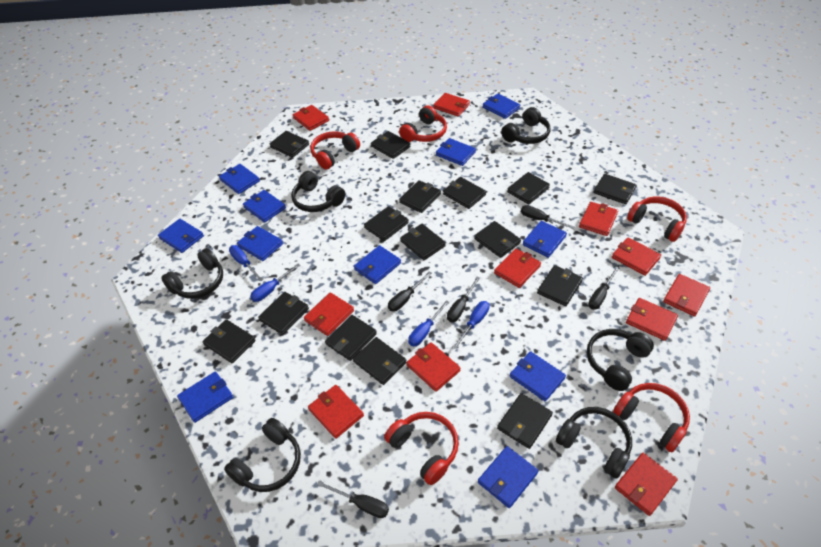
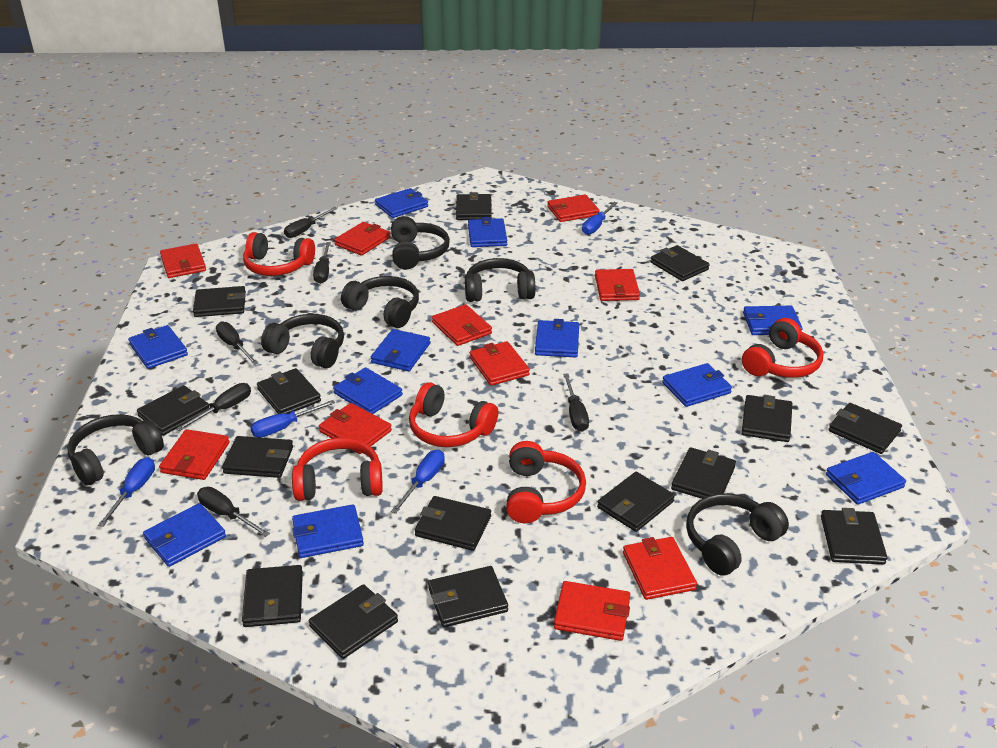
black screwdriver: 5 -> 6
red wallet: 11 -> 10

